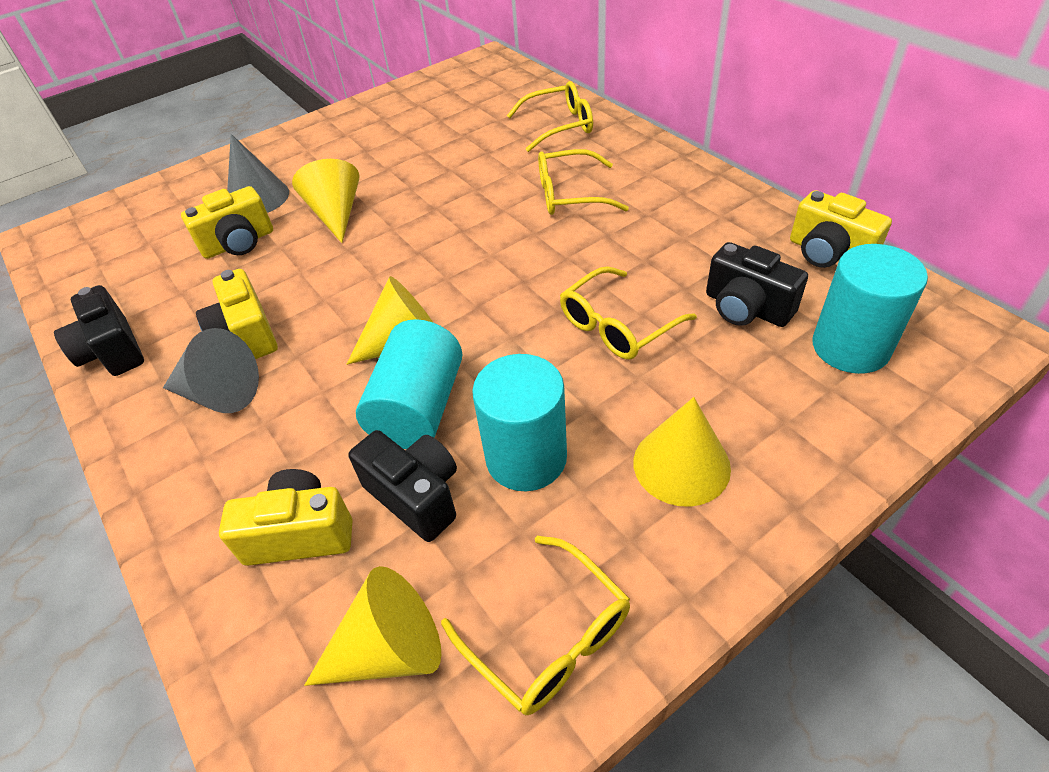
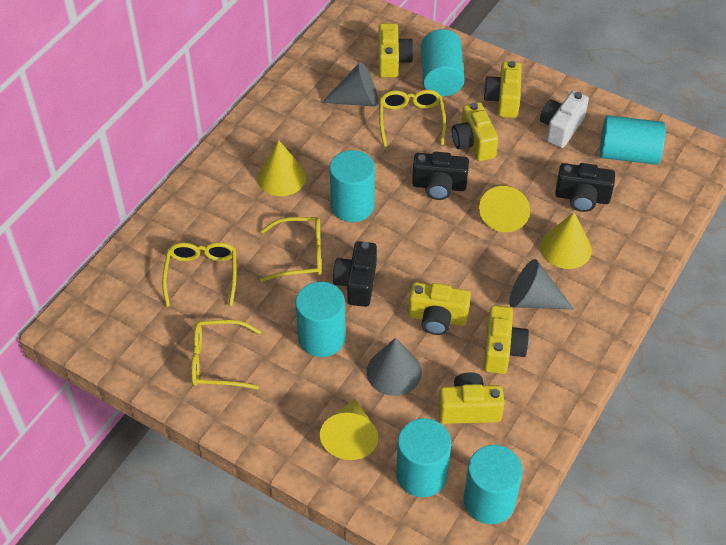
grey cone: 2 -> 3
turquoise cylinder: 3 -> 6
white camera: 0 -> 1
yellow camera: 4 -> 6

